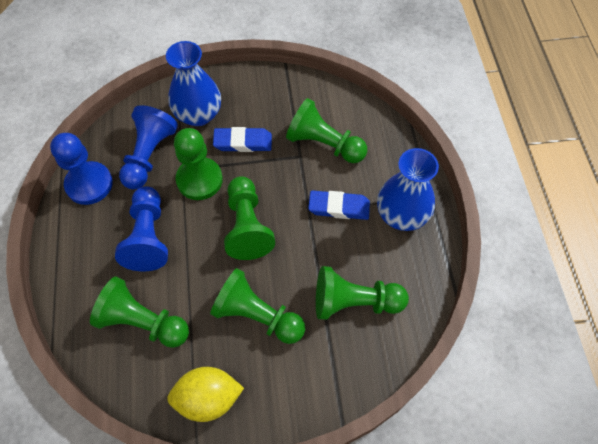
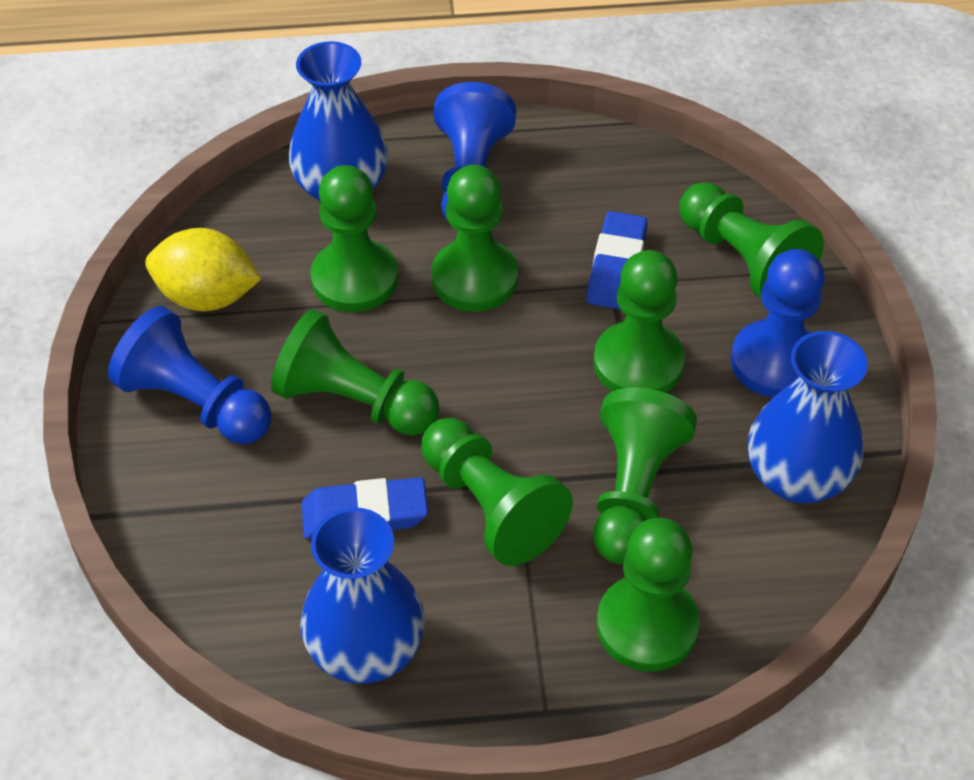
blue vase: 2 -> 3
green pawn: 6 -> 8

